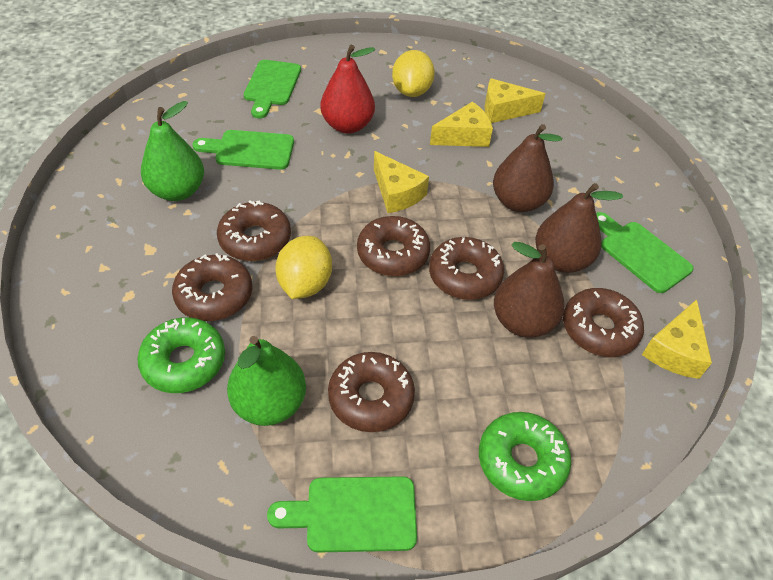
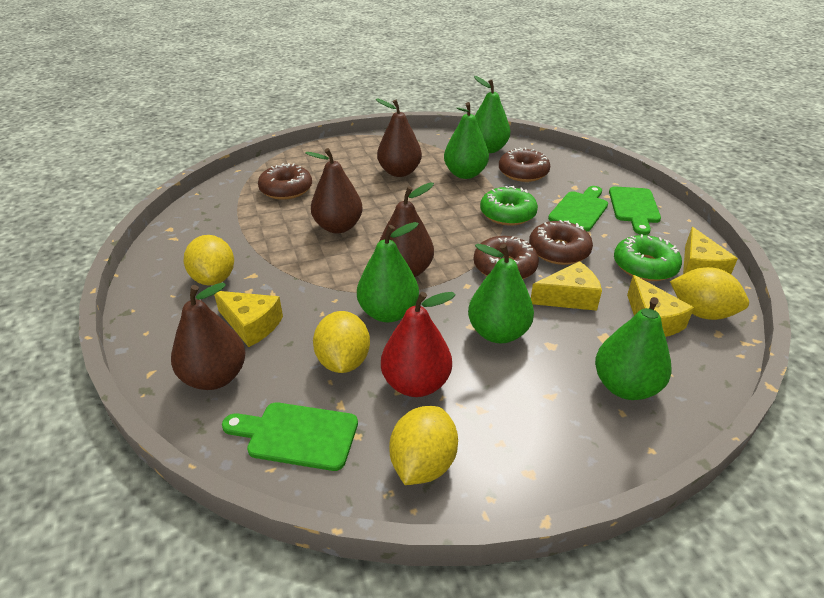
brown donut: 6 -> 4
brown pear: 3 -> 4
green cutting board: 4 -> 3
green pear: 2 -> 5
yellow lemon: 2 -> 4

